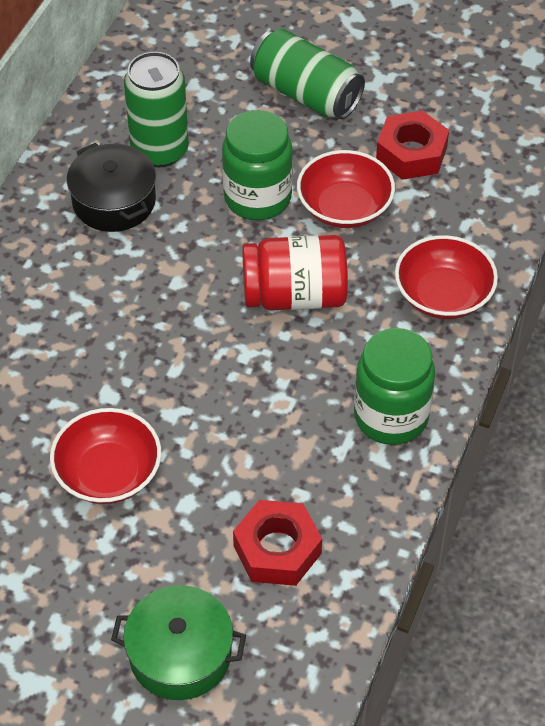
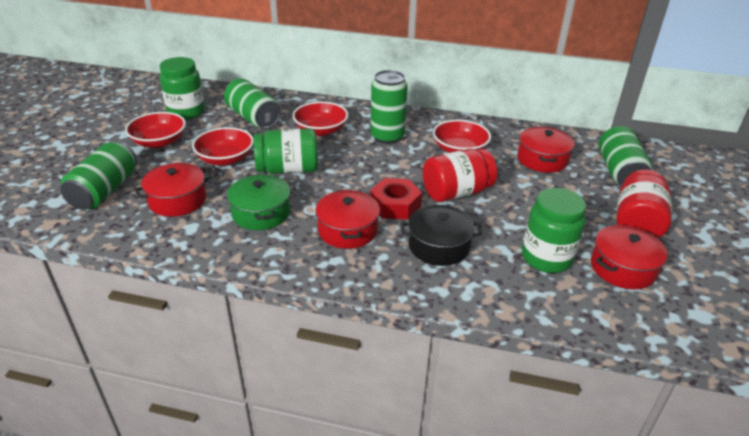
green can: 2 -> 4
green jar: 2 -> 3
red bowl: 3 -> 4
red jar: 1 -> 2
red nut: 2 -> 1
red pot: 0 -> 4

